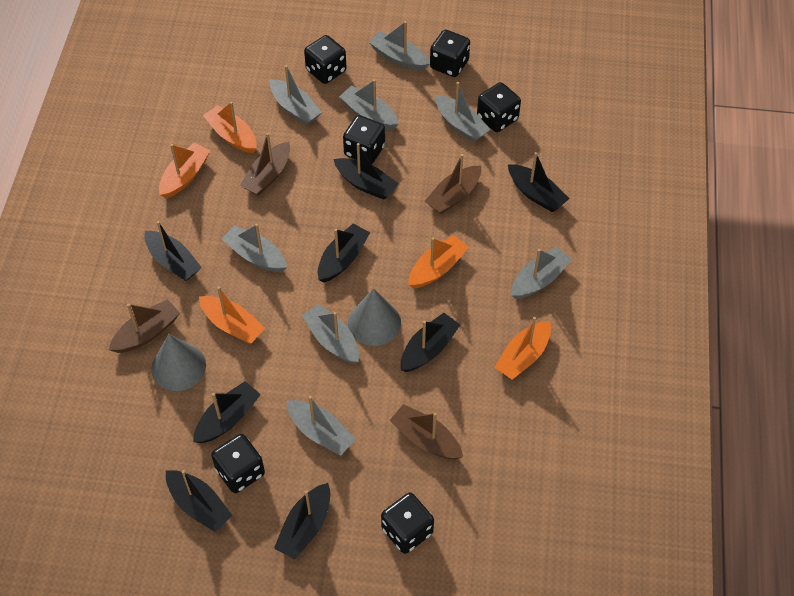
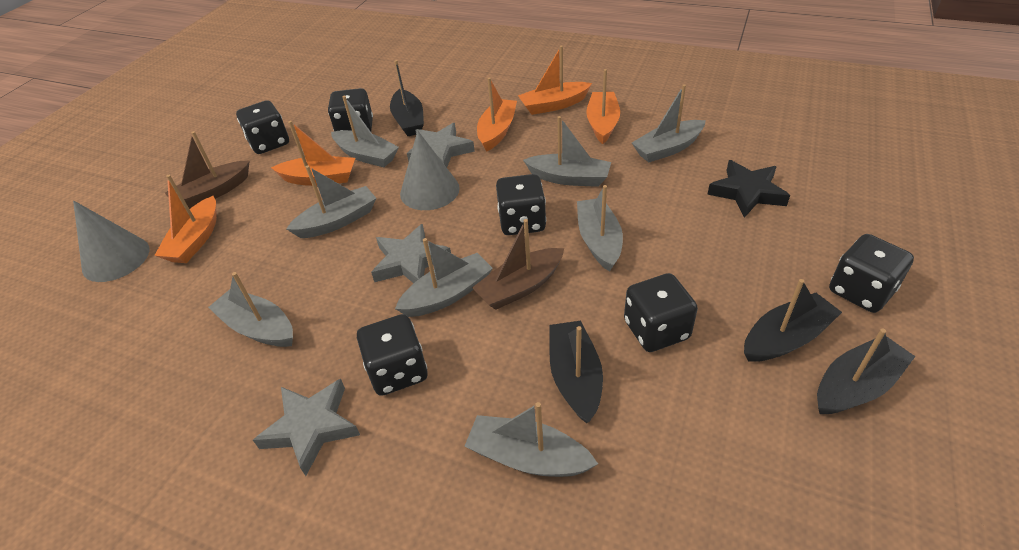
black boat: 8 -> 4
black star: 0 -> 1
brown boat: 4 -> 2
grey star: 0 -> 3

